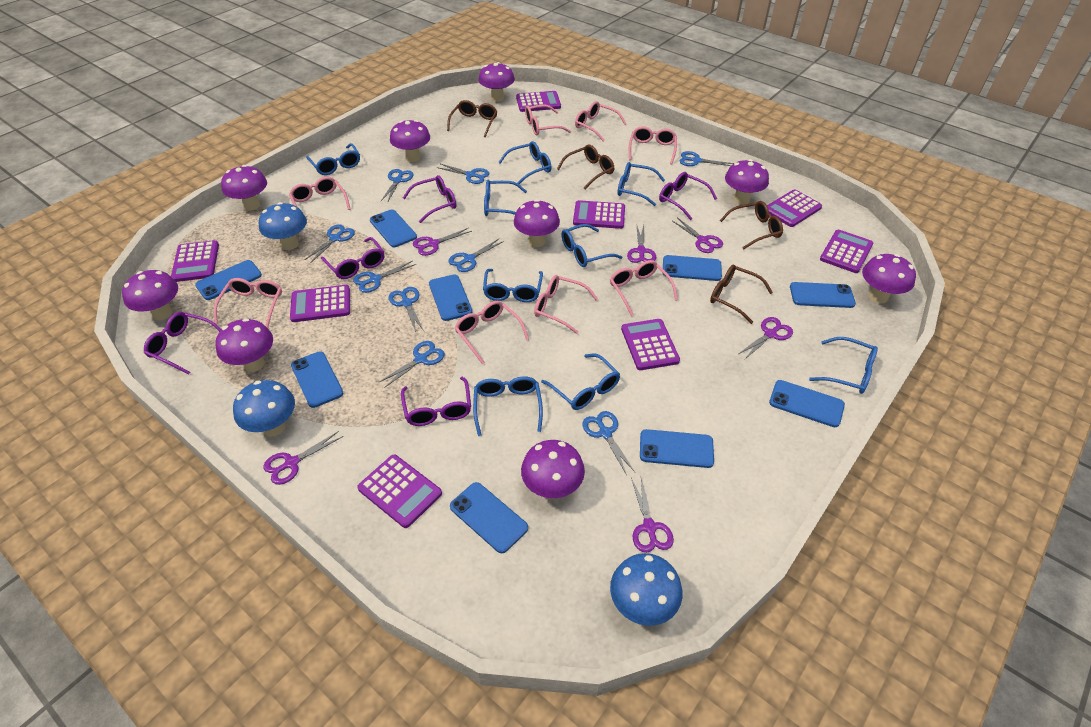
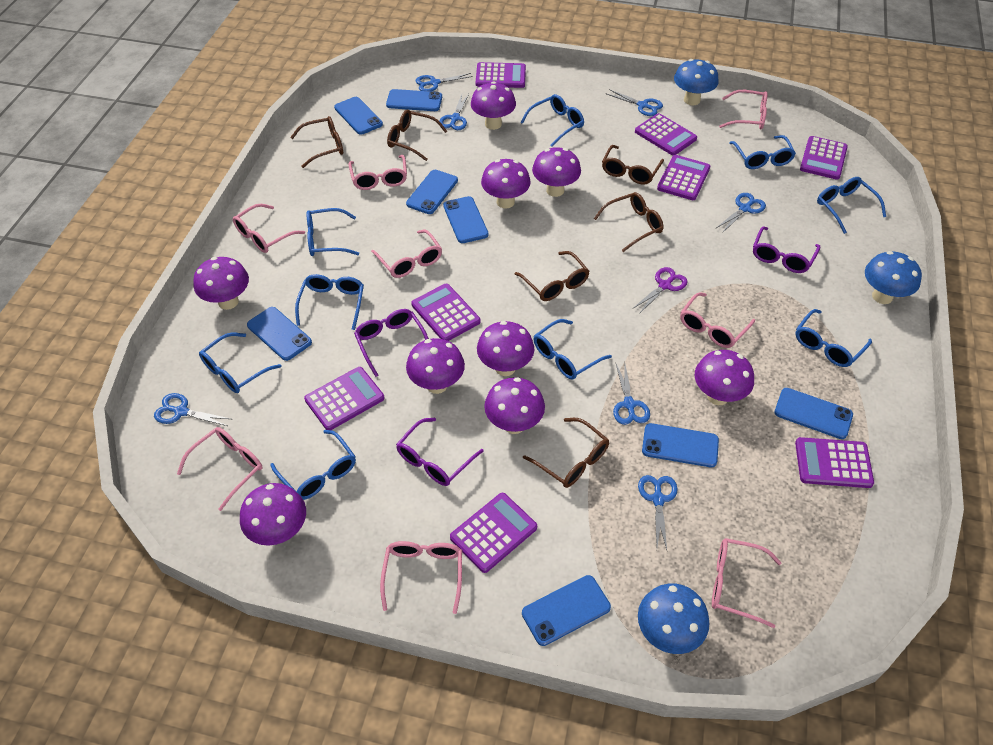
blue phone: 9 -> 8
blue scissors: 9 -> 7
brown glasses: 4 -> 6
purple glasses: 5 -> 3
purple scissors: 6 -> 1

